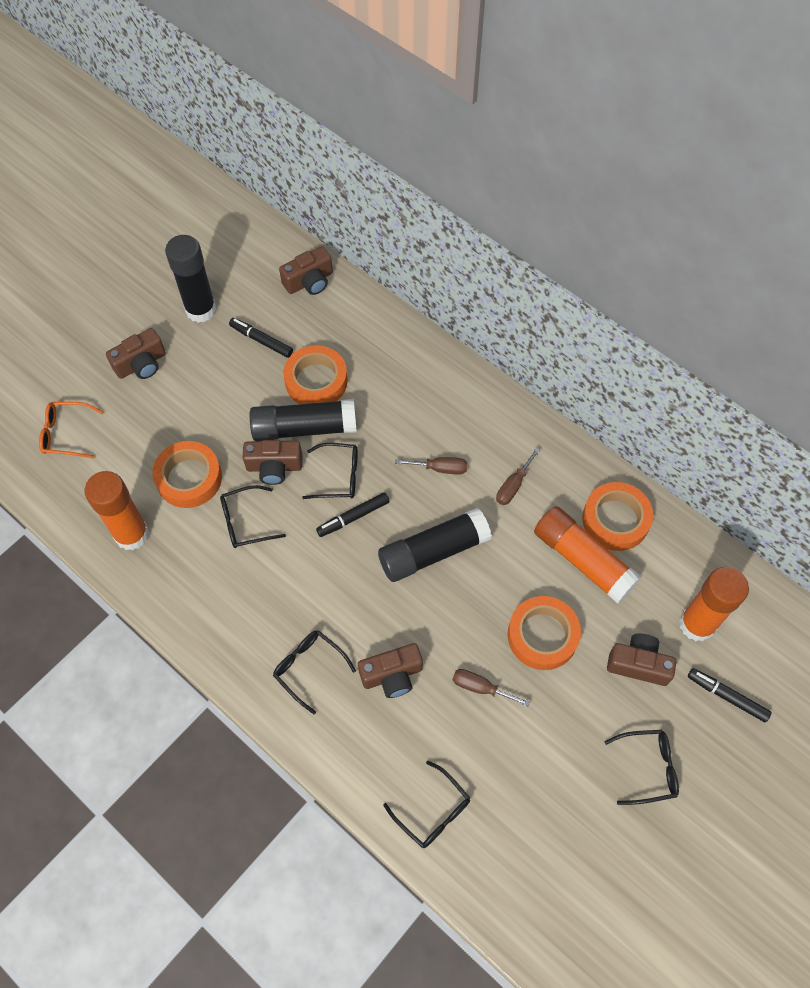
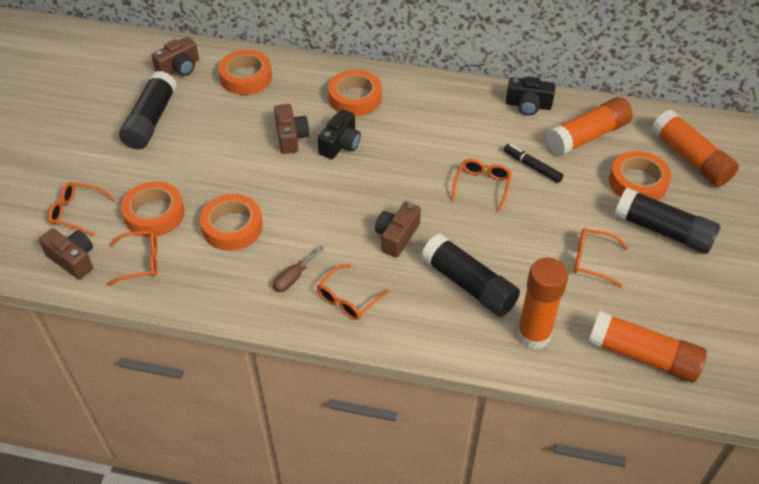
black camera: 0 -> 2
black glasses: 5 -> 0
black marker: 3 -> 1
brown camera: 5 -> 4
brown screwdriver: 3 -> 1
orange glasses: 1 -> 5
orange glue stick: 3 -> 4
orange tape: 4 -> 5

